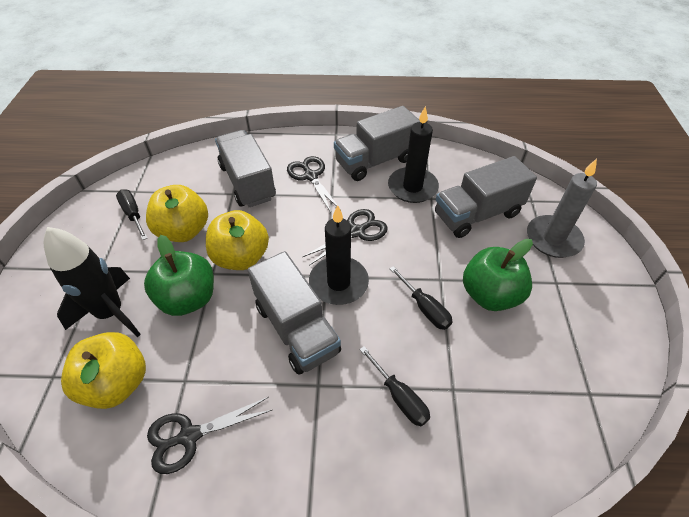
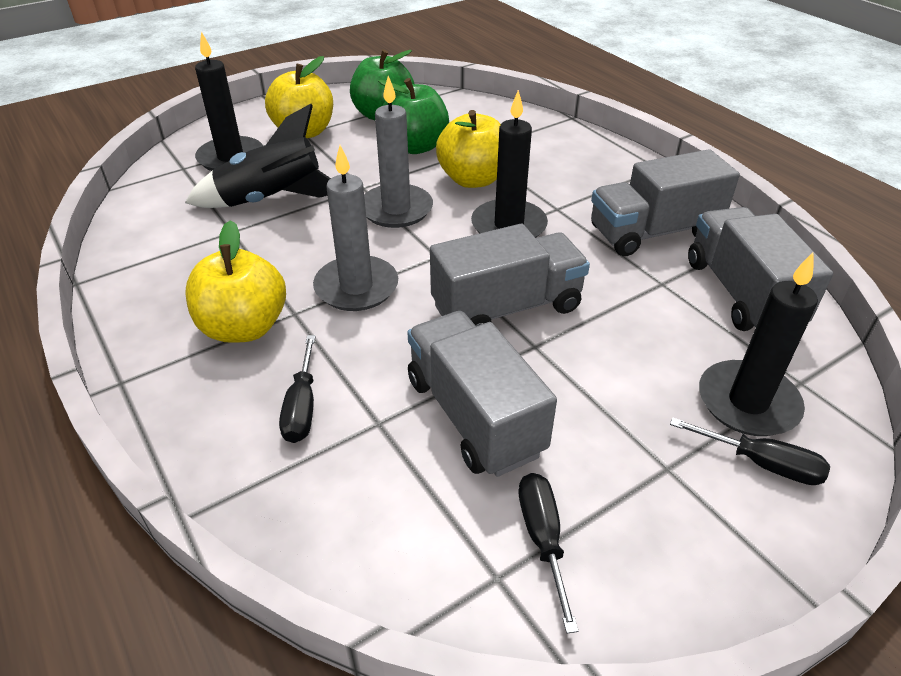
black candle: 2 -> 3
black scissors: 3 -> 0
grey candle: 1 -> 2

